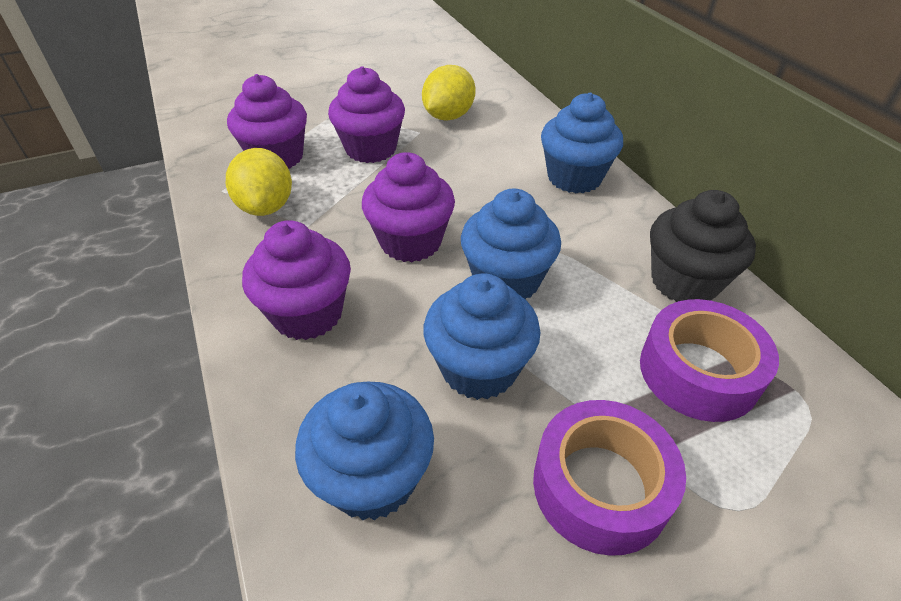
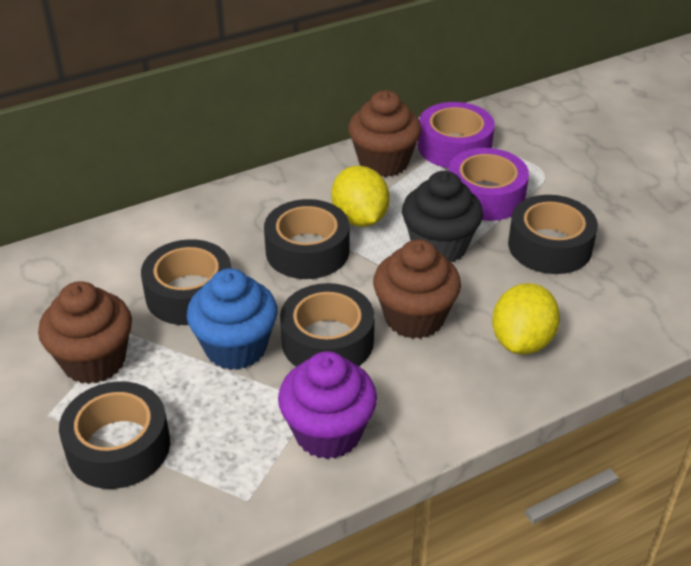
black tape: 0 -> 5
blue cupcake: 4 -> 1
brown cupcake: 0 -> 3
purple cupcake: 4 -> 1

